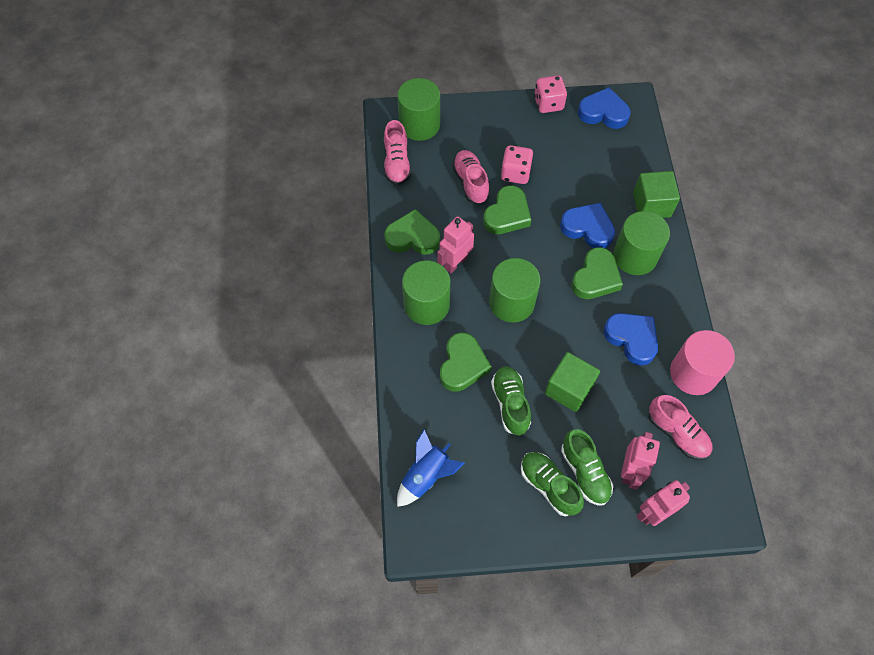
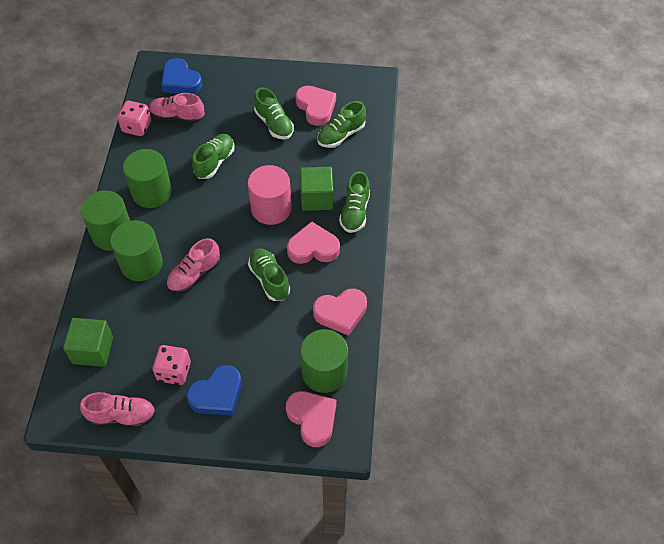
blue heart: 3 -> 2
blue rocket: 1 -> 0
green heart: 4 -> 0
green shoe: 3 -> 5
pink heart: 0 -> 4
pink robot: 3 -> 0

